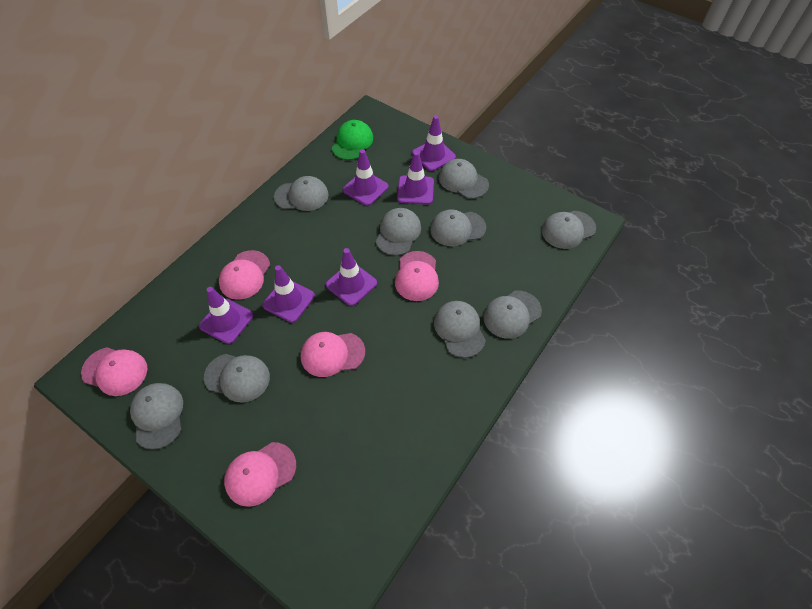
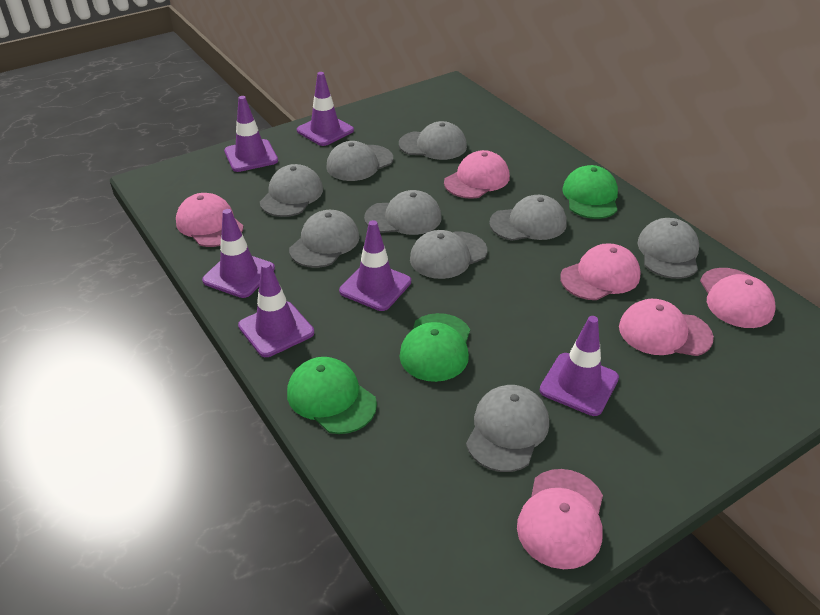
green cap: 1 -> 3
pink cap: 5 -> 6

